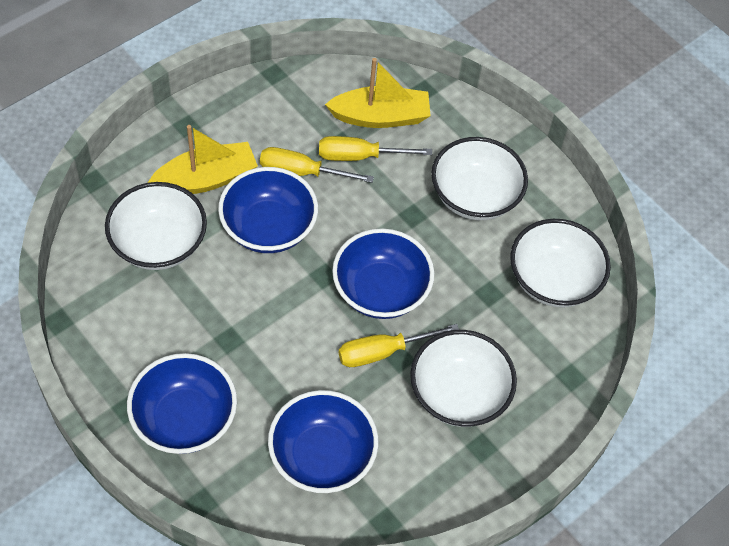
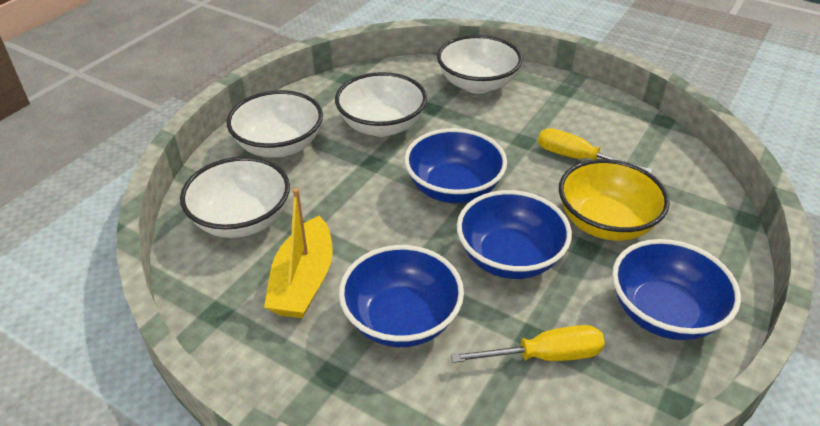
yellow boat: 2 -> 1
yellow bowl: 0 -> 1
yellow screwdriver: 3 -> 2

